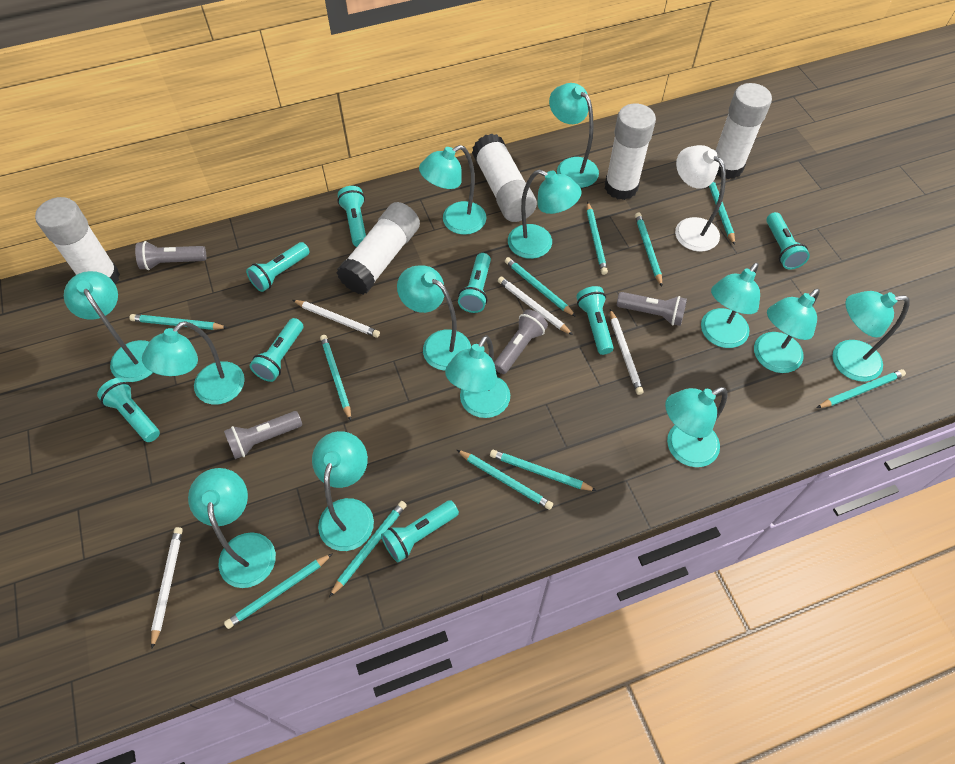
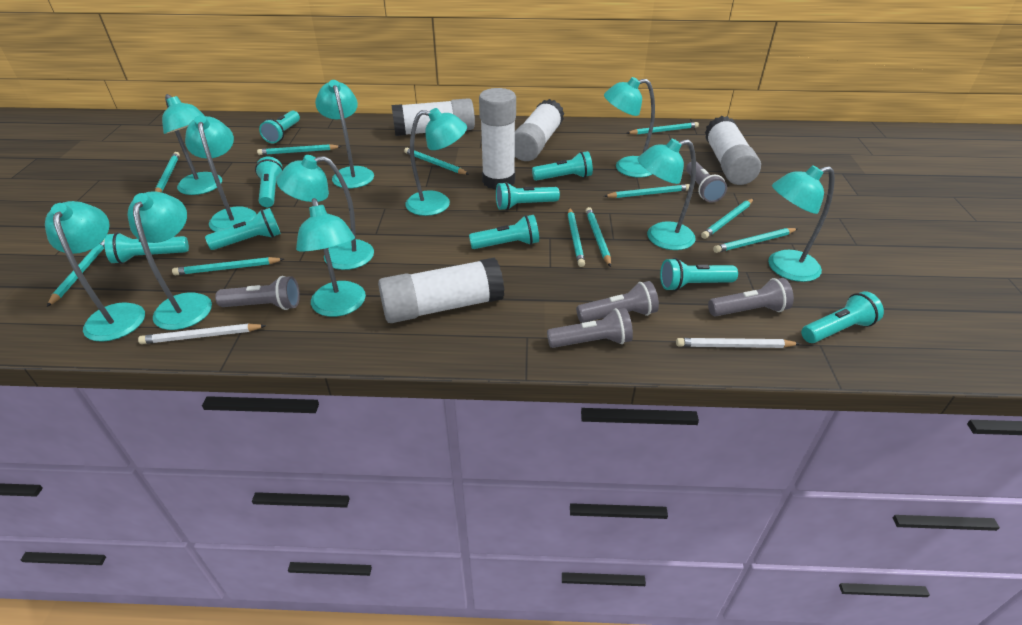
grey flashlight: 4 -> 5
turquoise flashlight: 8 -> 9
turquoise lamp: 13 -> 11
white lamp: 1 -> 0
white pencil: 4 -> 2

